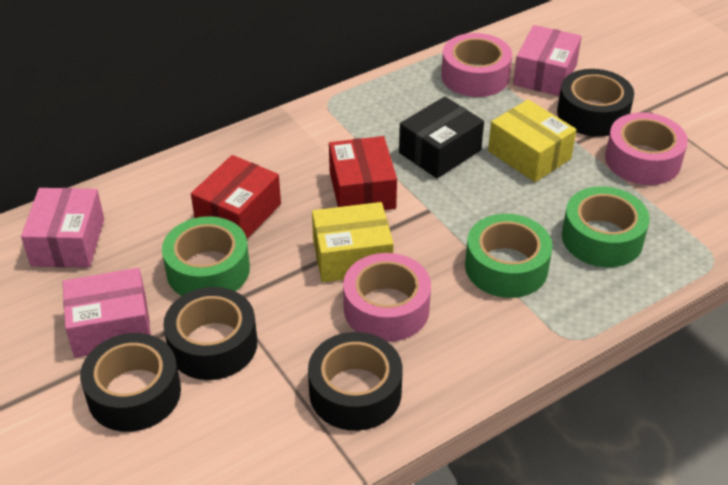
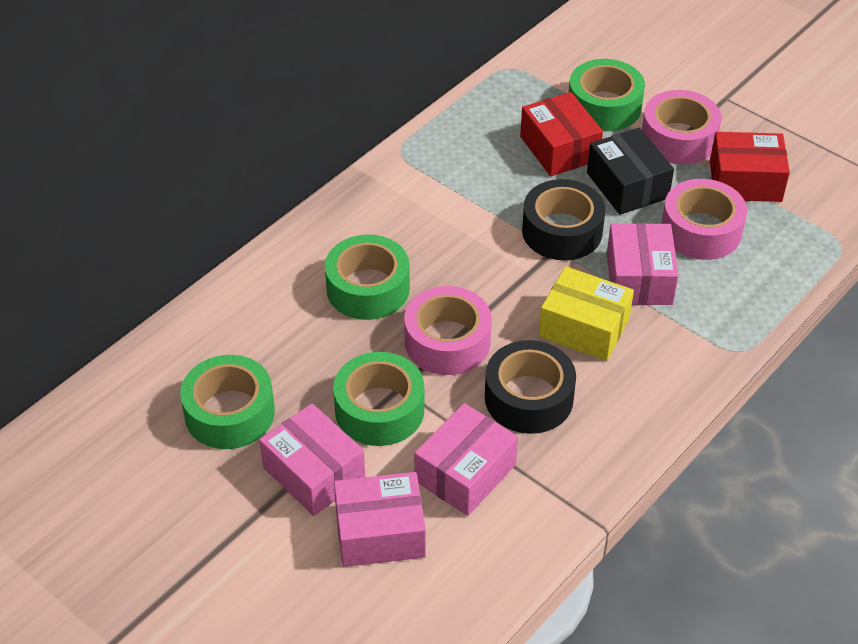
black tape: 4 -> 2
green tape: 3 -> 4
pink box: 3 -> 4
yellow box: 2 -> 1

